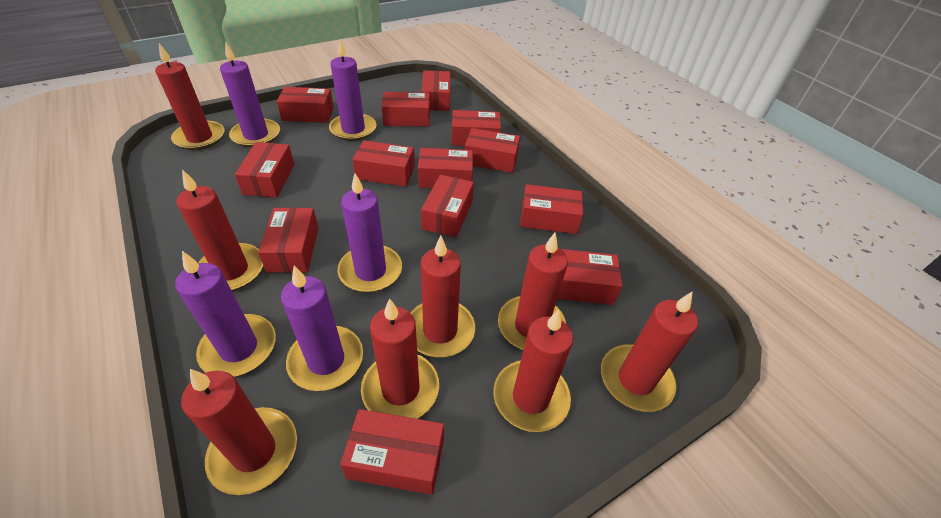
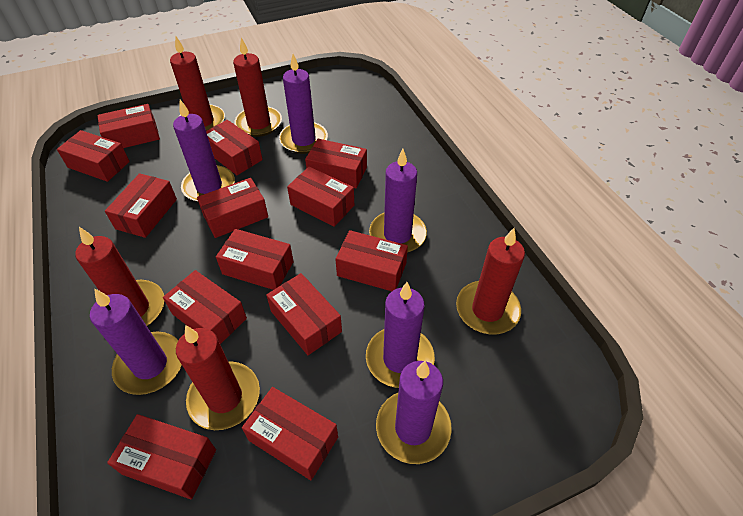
purple candle: 5 -> 6
red candle: 8 -> 5

